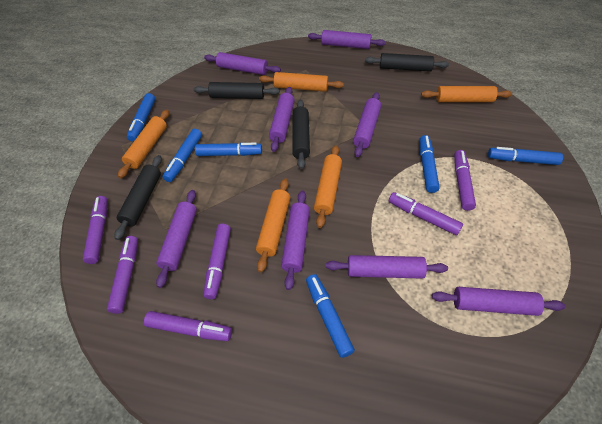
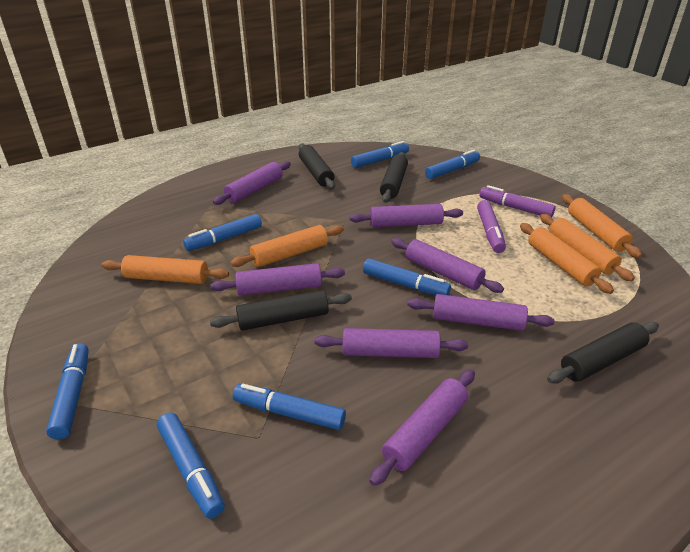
blue marker: 6 -> 7
purple marker: 6 -> 2
purple rolling pin: 8 -> 7

